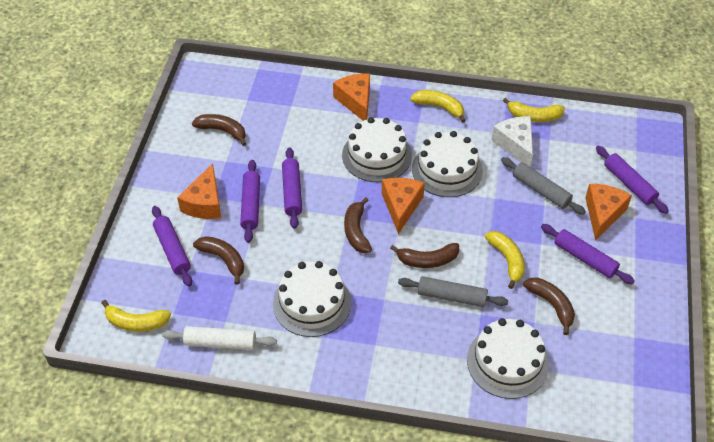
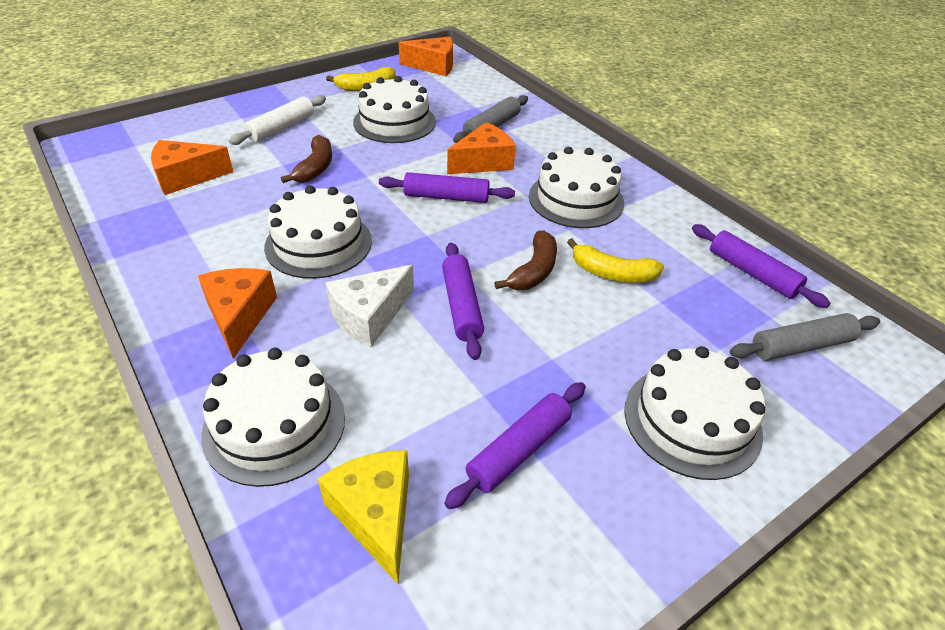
brown banana: 5 -> 2
purple rolling pin: 5 -> 4
white cake: 4 -> 5
yellow banana: 4 -> 2
yellow cheese: 0 -> 1

